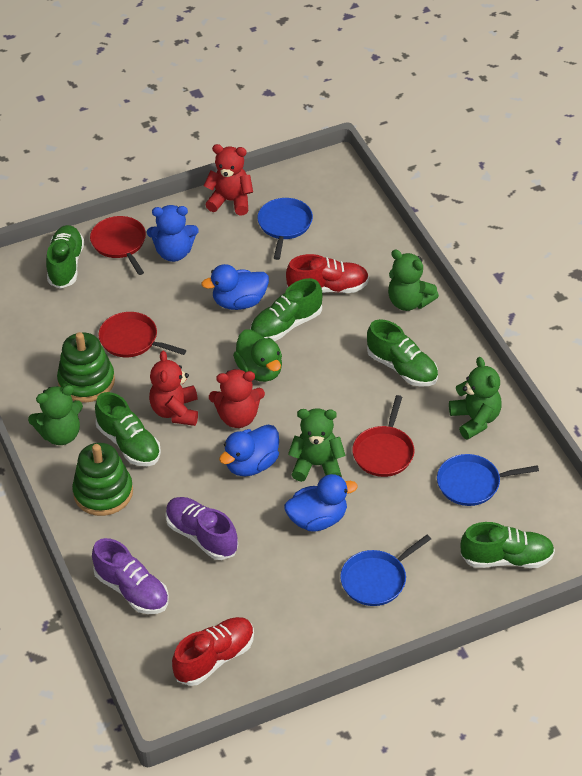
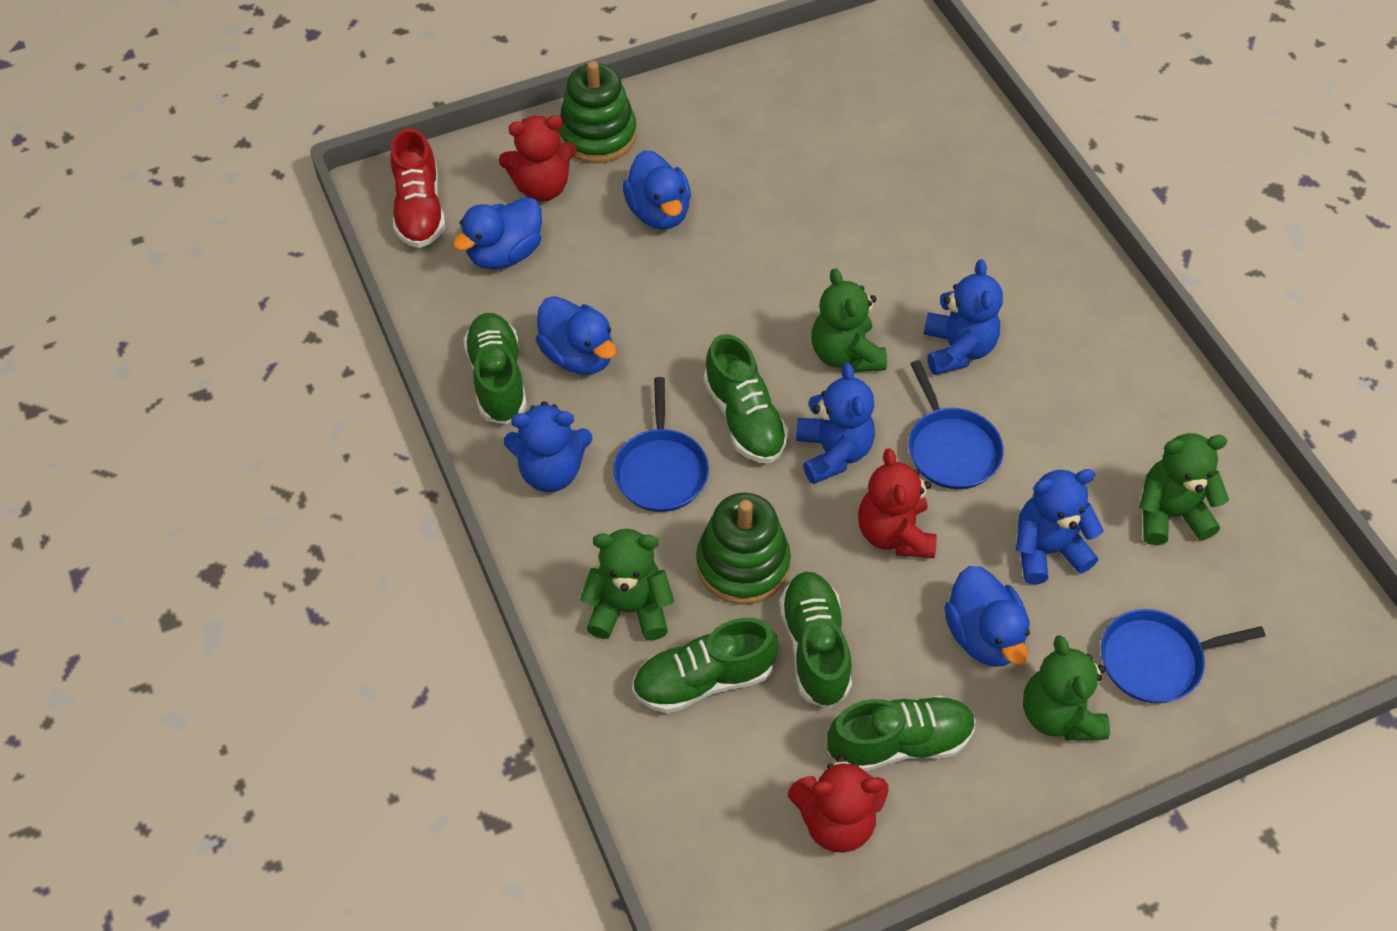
blue duck: 3 -> 4
blue teddy bear: 1 -> 4
green duck: 1 -> 0
purple shoe: 2 -> 0
red pan: 3 -> 0
red shoe: 2 -> 1

